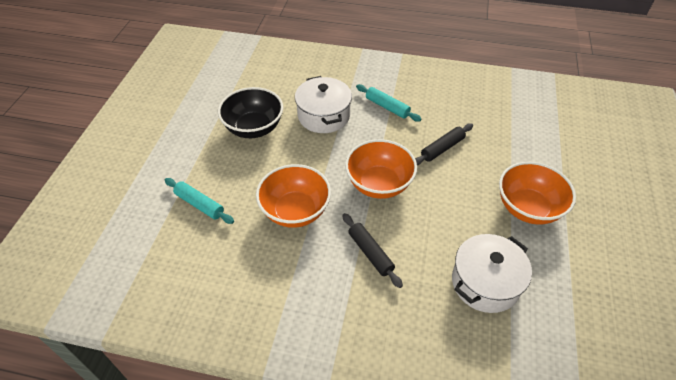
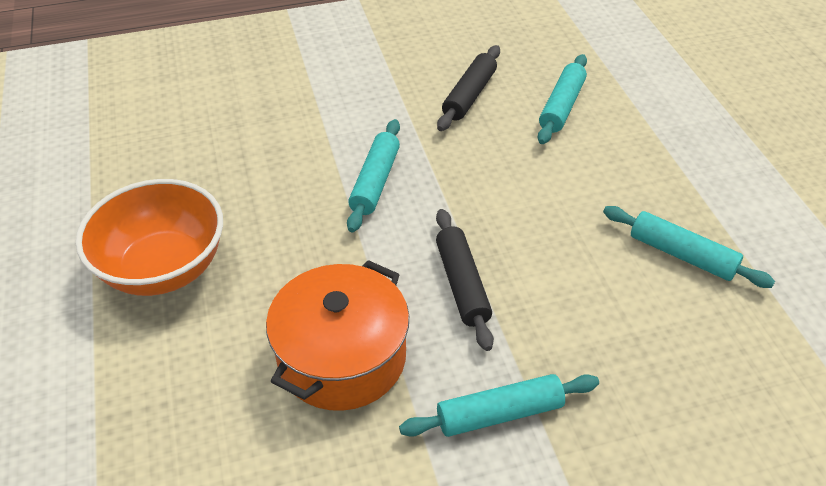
black bowl: 1 -> 0
orange bowl: 3 -> 1
orange pot: 0 -> 1
turquoise rolling pin: 2 -> 4
white pot: 2 -> 0

